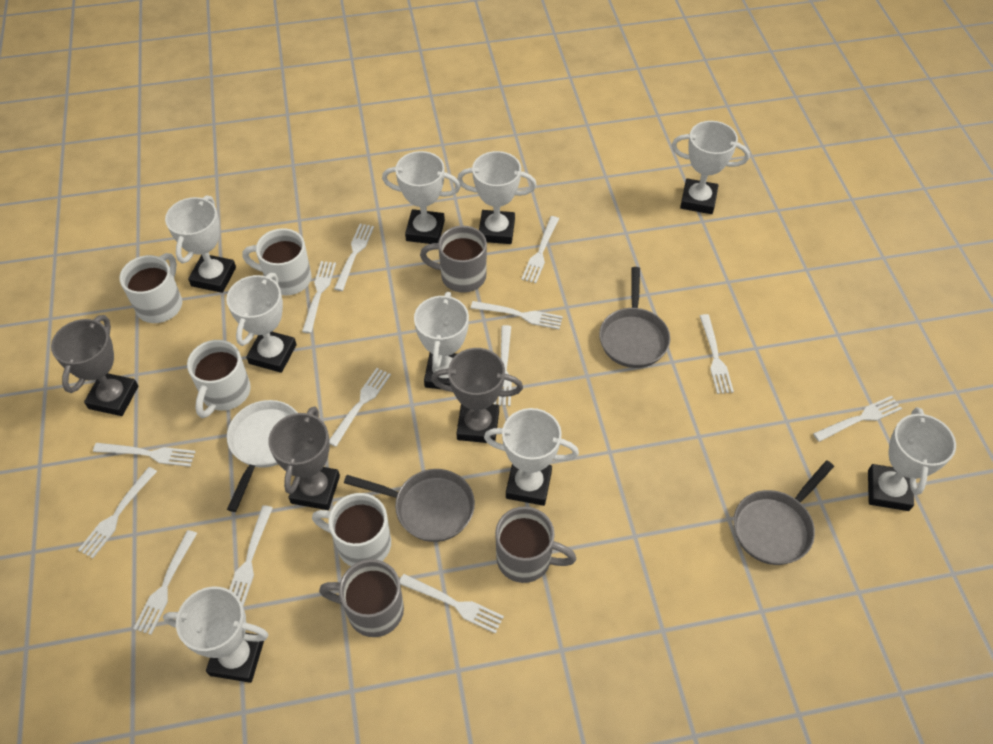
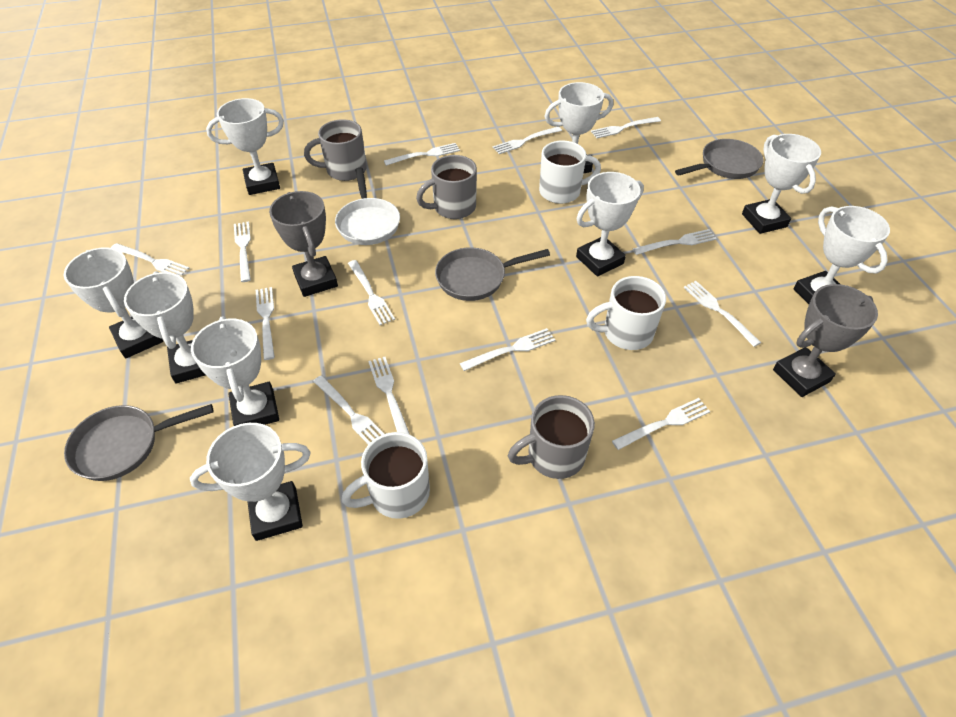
grey trophy: 3 -> 2
white mug: 4 -> 3

